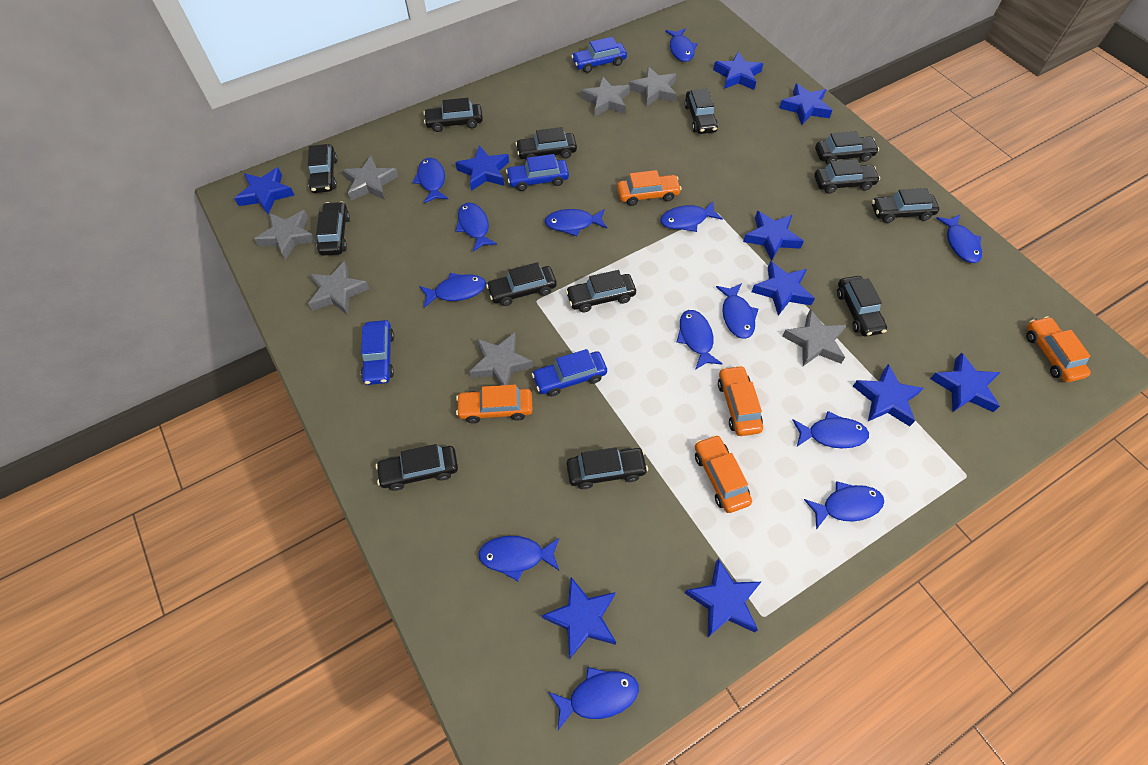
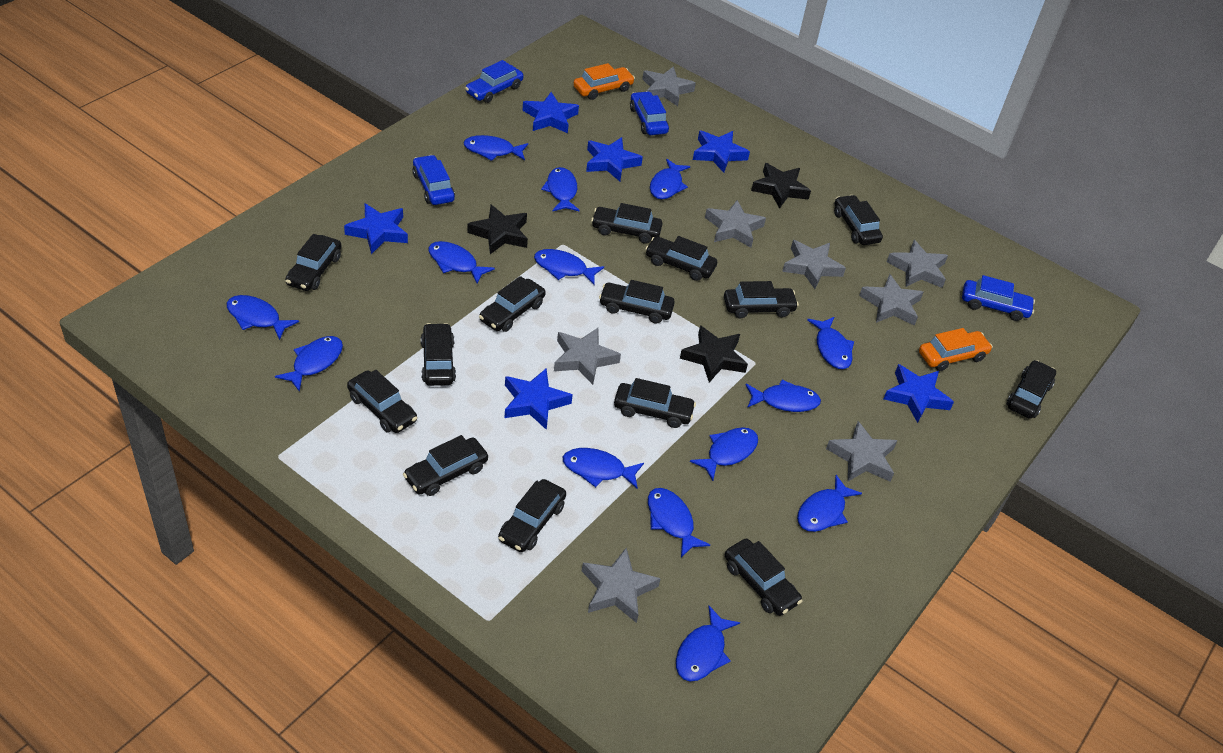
black car: 13 -> 14
black star: 0 -> 3
blue fish: 13 -> 14
blue star: 10 -> 6
grey star: 7 -> 8
orange car: 5 -> 2

